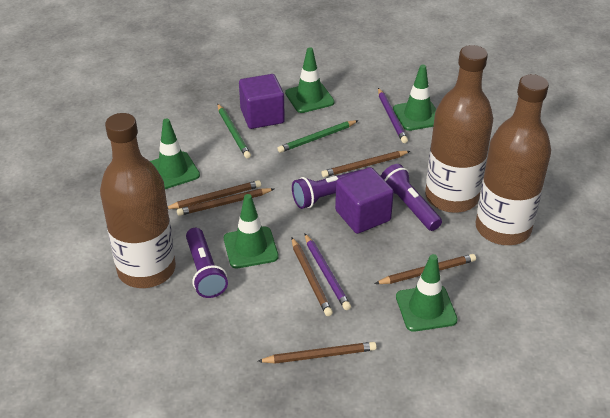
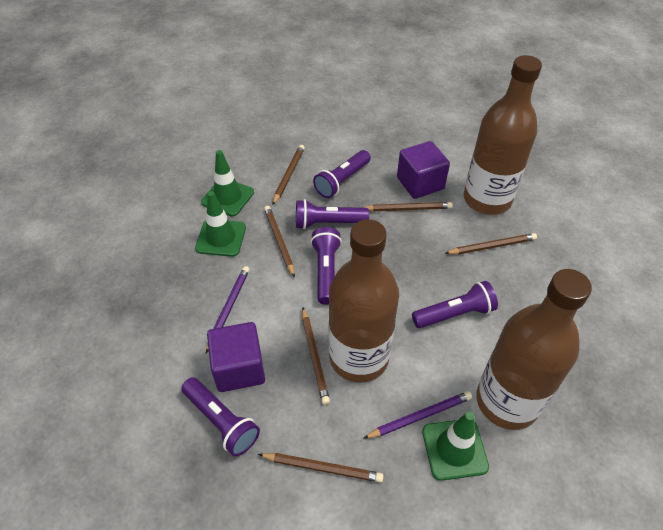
green pencil: 2 -> 0
green traffic cone: 5 -> 3
purple flashlight: 3 -> 5

